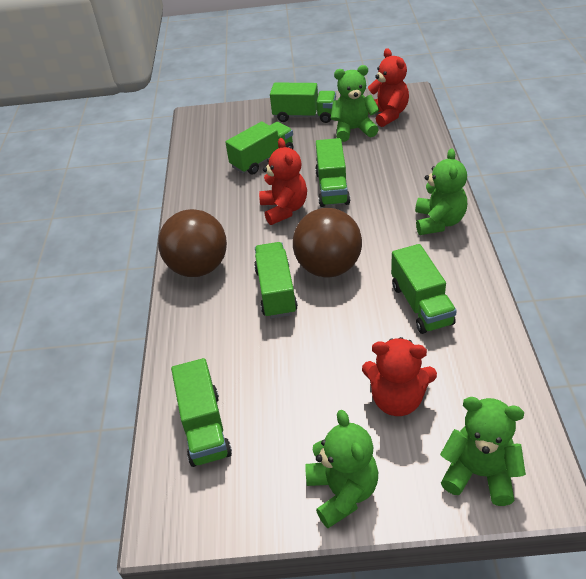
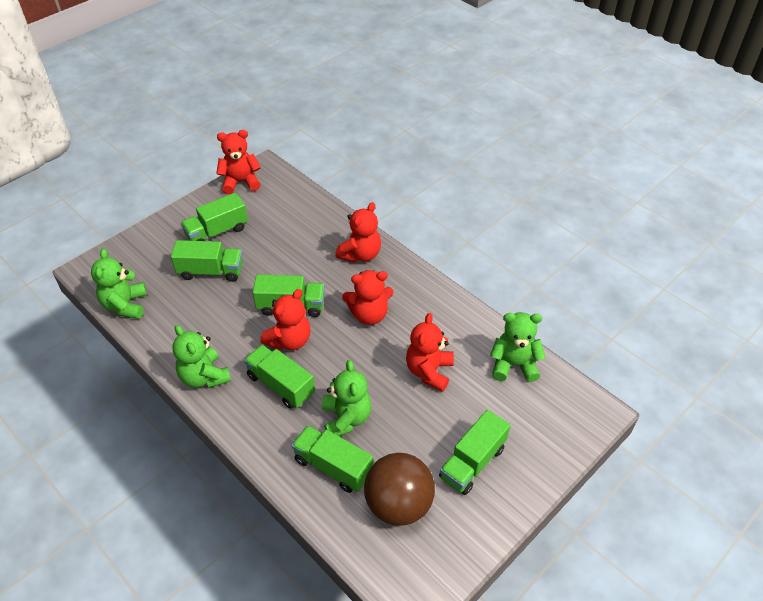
brown ball: 2 -> 1
red teddy bear: 3 -> 5

